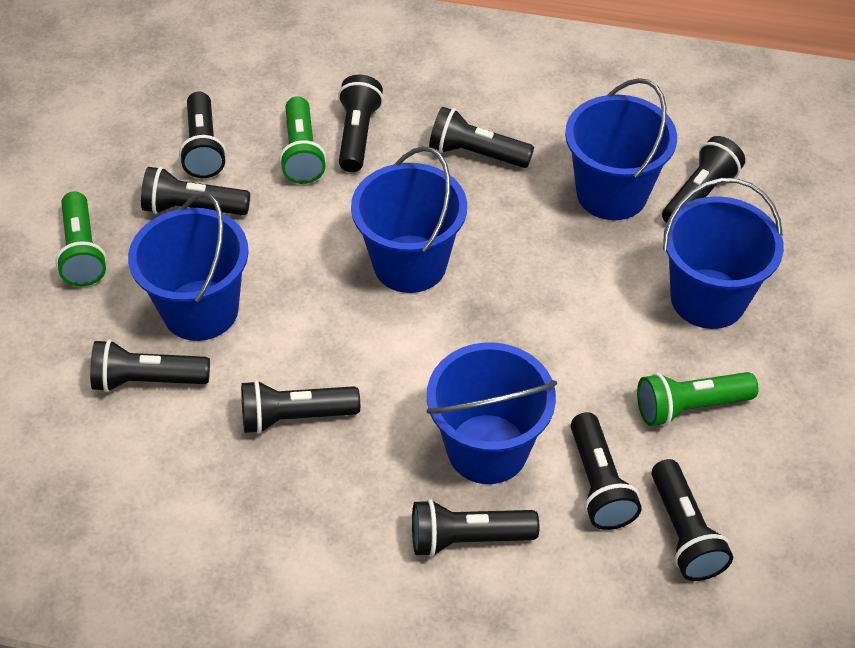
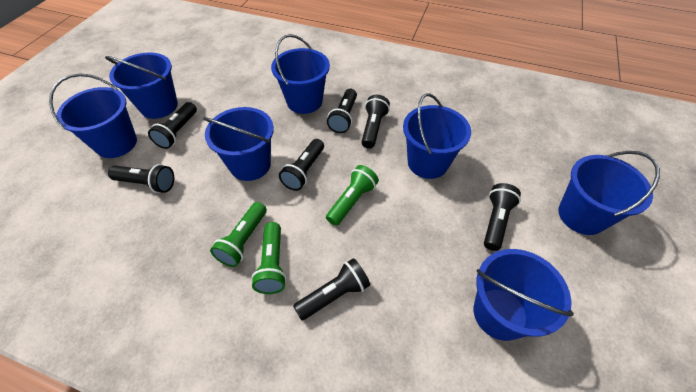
black flashlight: 10 -> 7
blue bucket: 5 -> 7

